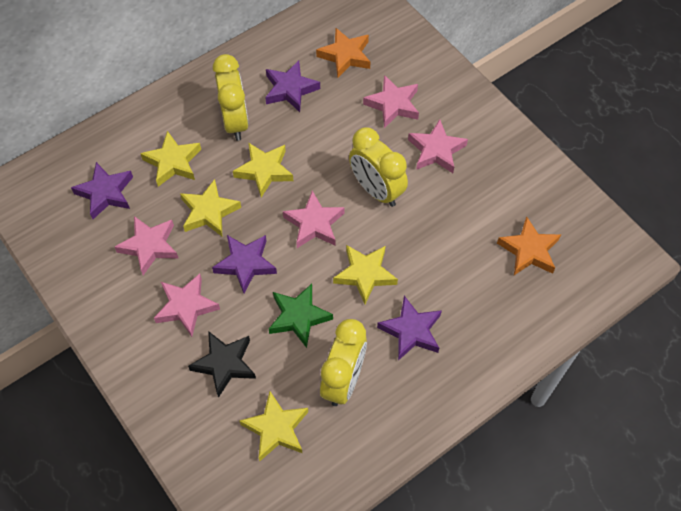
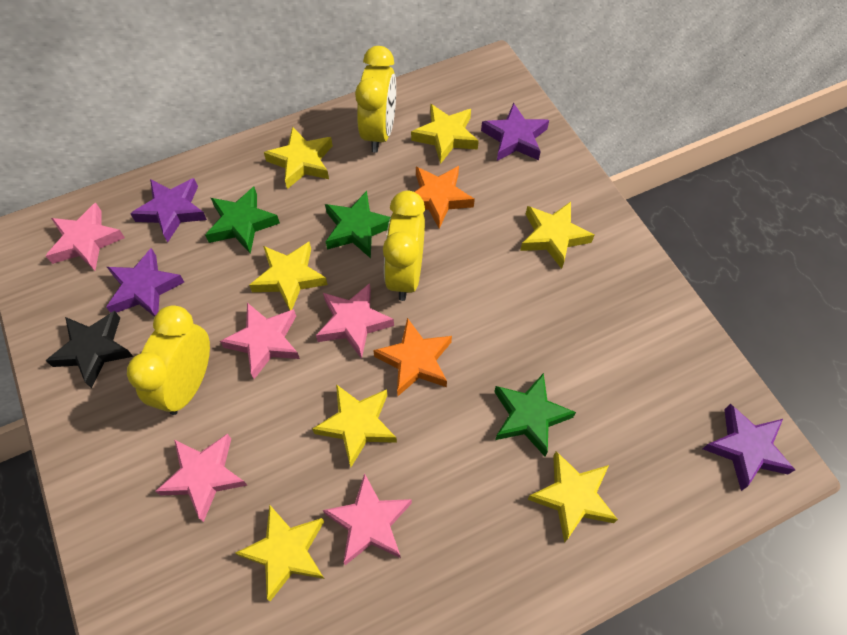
green star: 1 -> 3
yellow star: 5 -> 7

